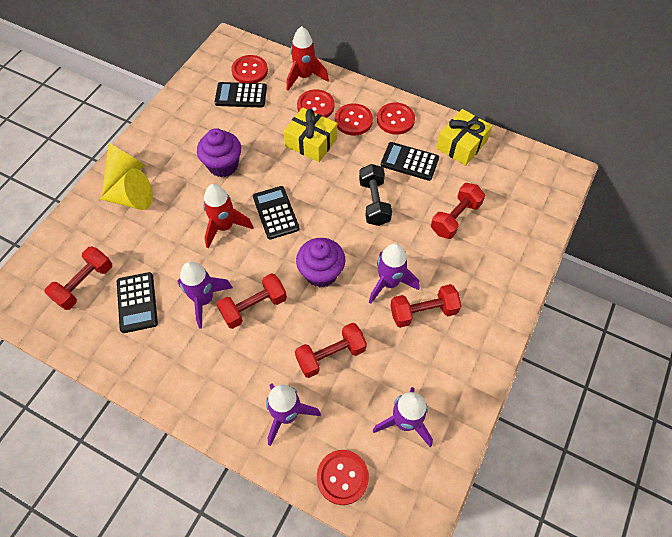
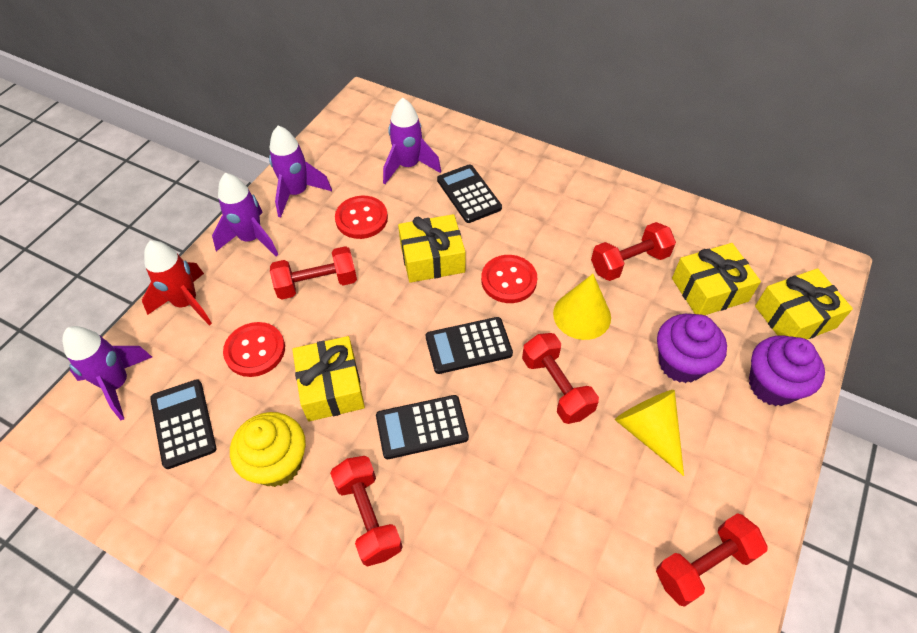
black dumbbell: 1 -> 0
red button: 5 -> 3
red rocket: 2 -> 1
yellow cupcake: 0 -> 1
yellow gift: 2 -> 4

